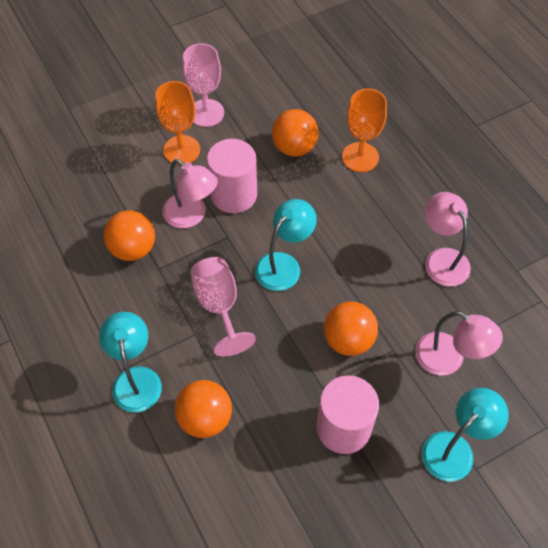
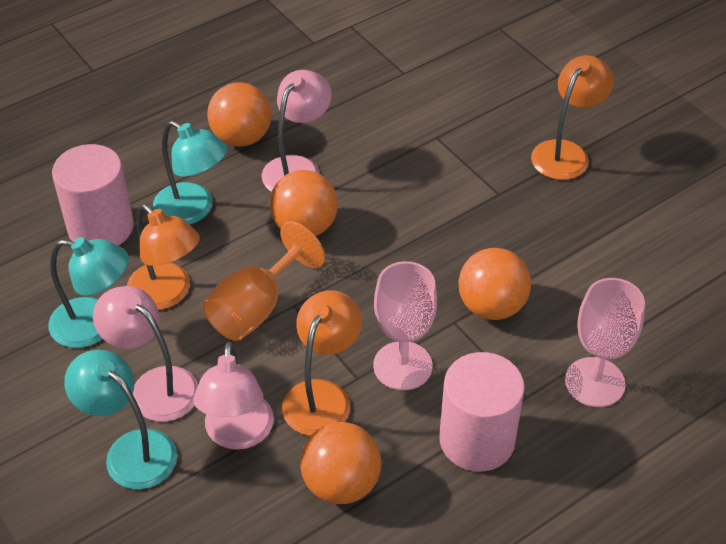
orange goblet: 2 -> 1
orange lamp: 0 -> 3

